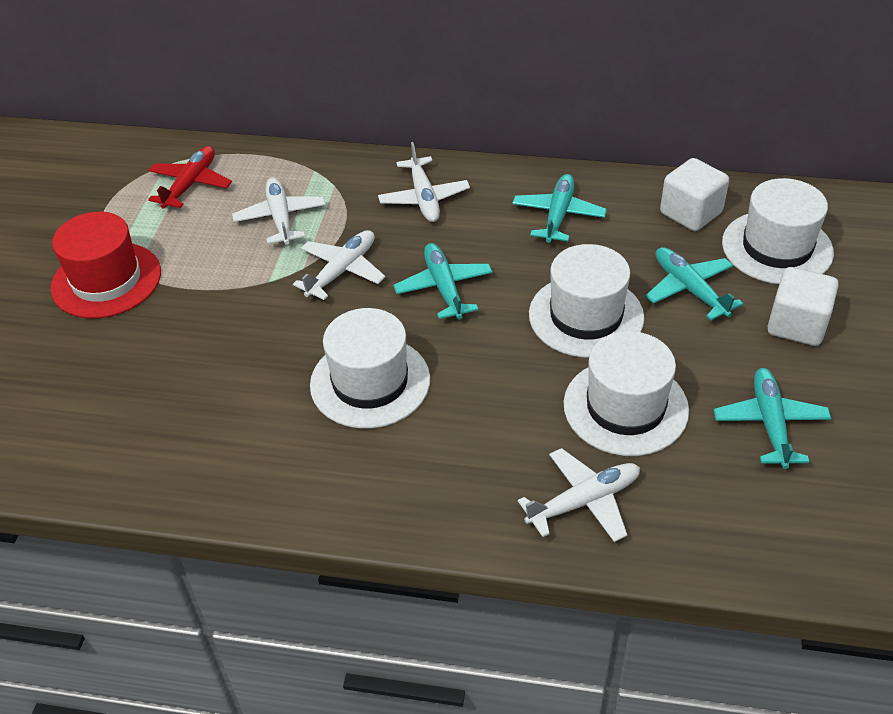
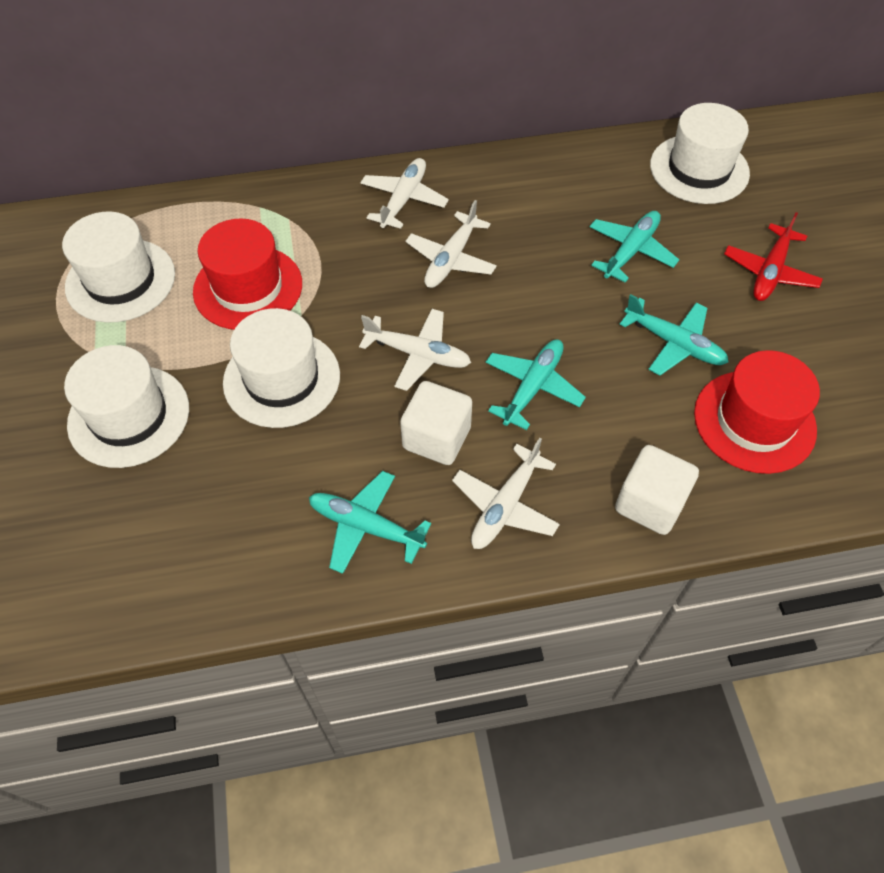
red hat: 1 -> 2

